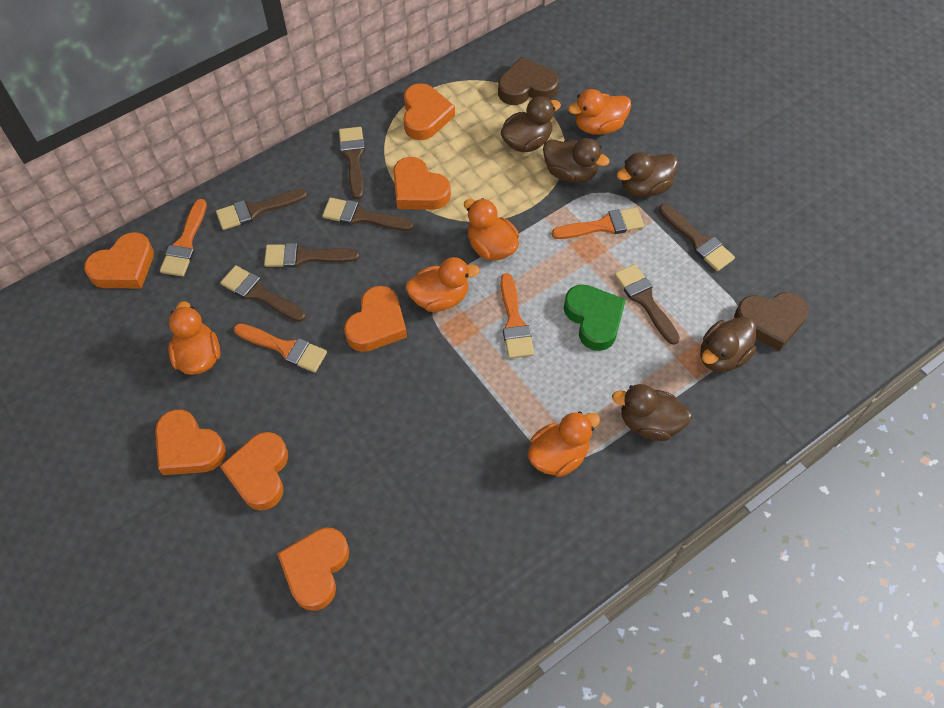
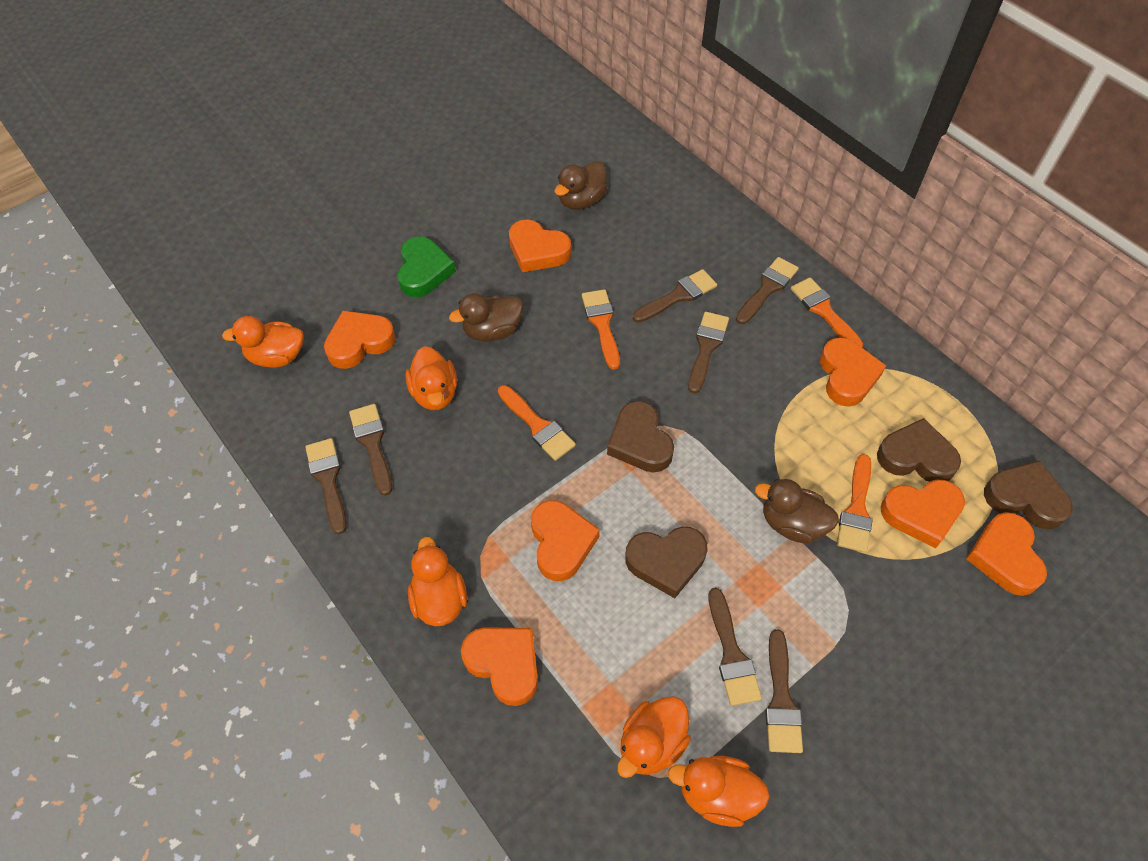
brown duck: 5 -> 3
brown heart: 2 -> 4

